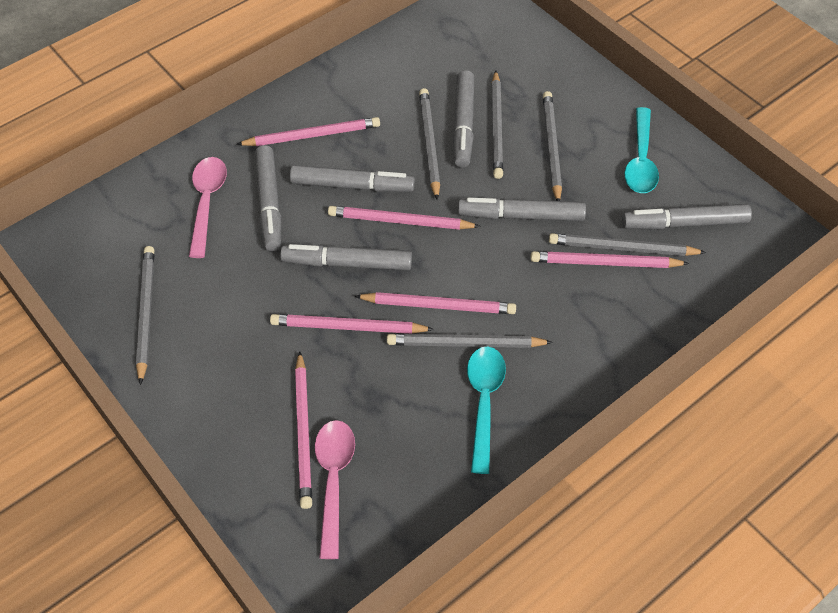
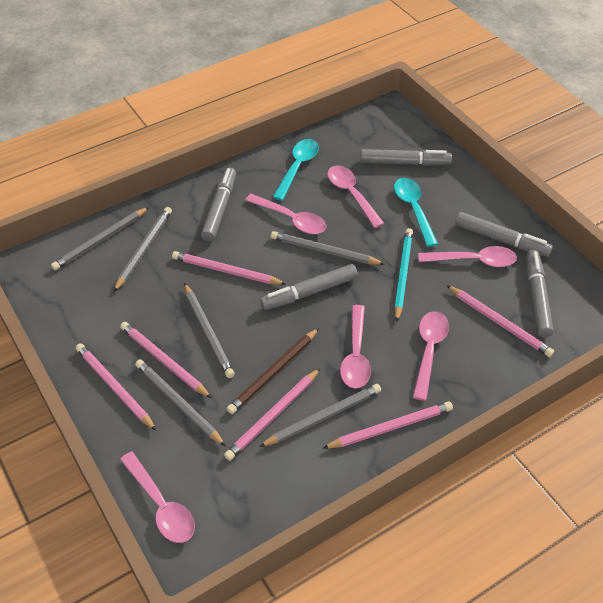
brown pencil: 0 -> 1
grey marker: 6 -> 5
pink spoon: 2 -> 6
turquoise pencil: 0 -> 1

